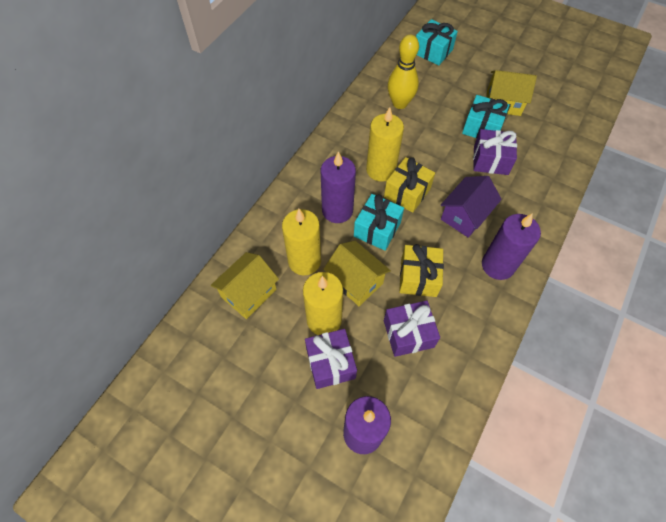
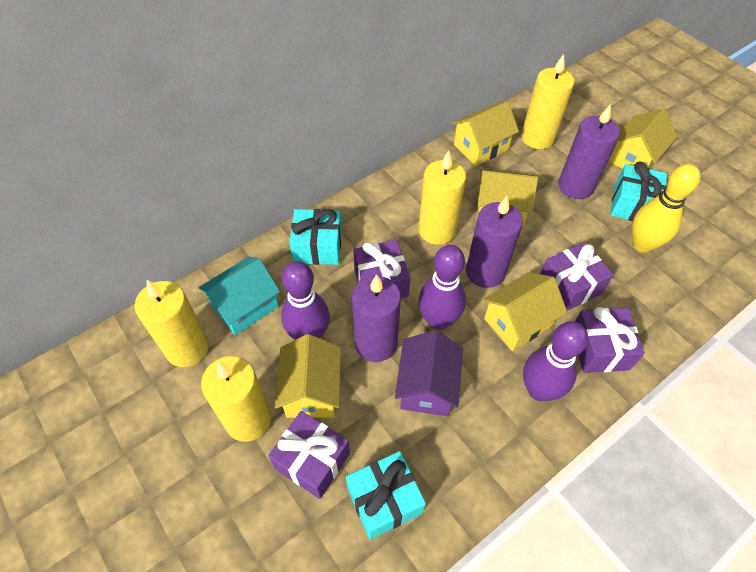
purple bowling pin: 0 -> 3
purple gift: 3 -> 4
turquoise house: 0 -> 1
yellow candle: 3 -> 4
yellow gift: 2 -> 0
yellow house: 3 -> 5

